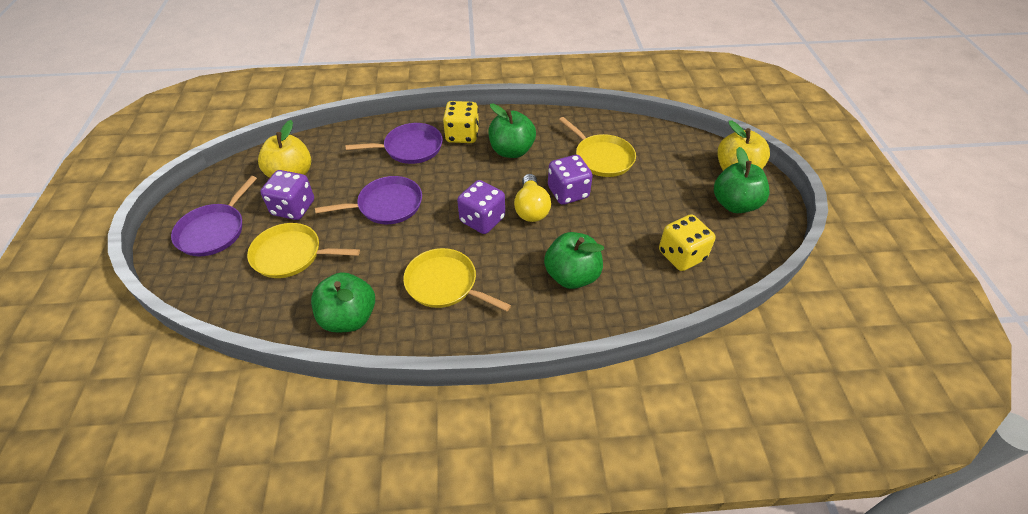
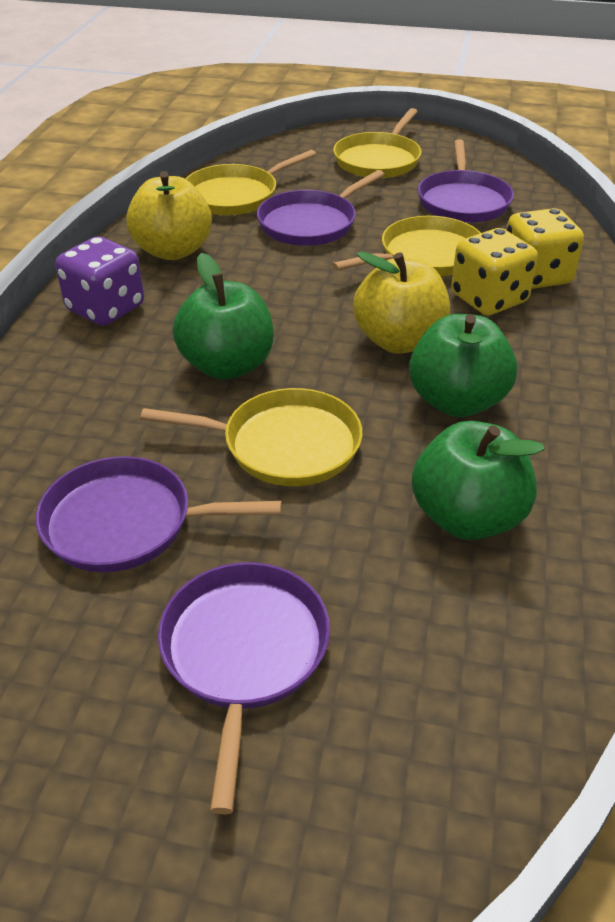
green apple: 4 -> 3
purple dice: 3 -> 1
purple pan: 3 -> 4
yellow light bulb: 1 -> 0
yellow pan: 3 -> 4

